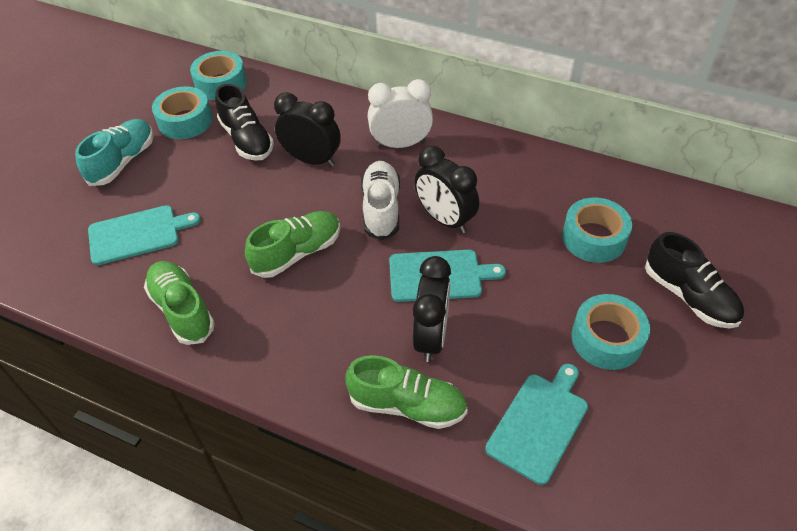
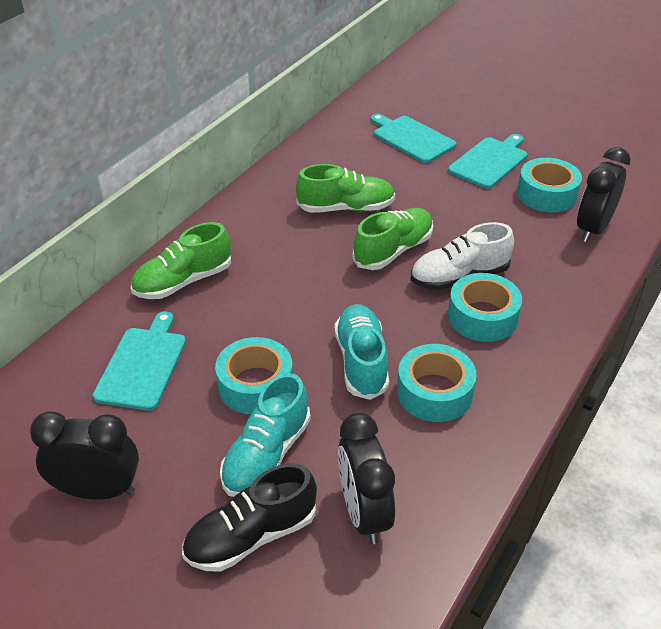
black shoe: 2 -> 1
turquoise shoe: 1 -> 2
white clock: 1 -> 0

